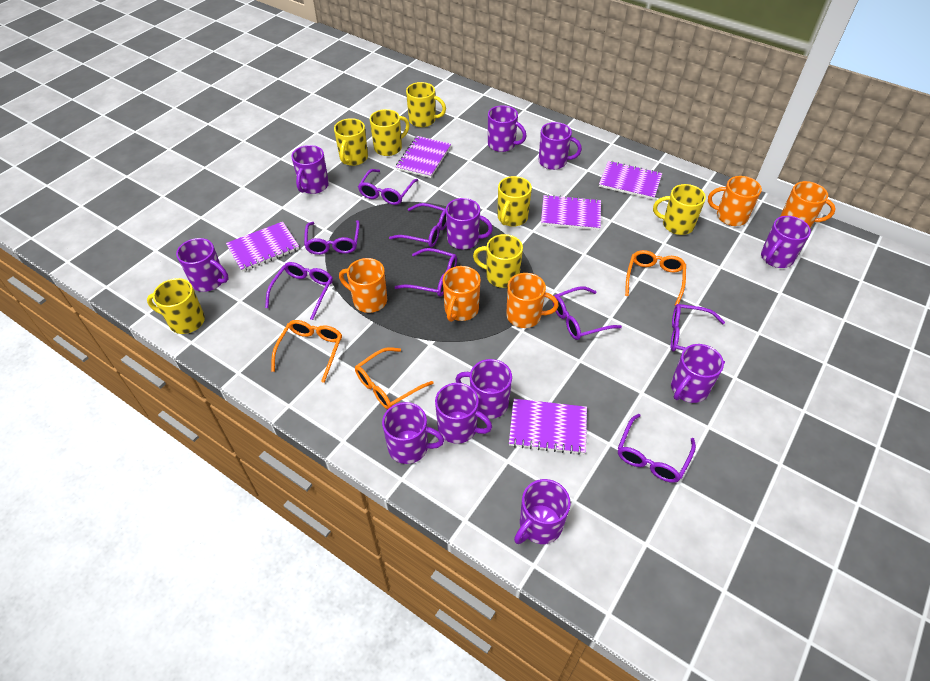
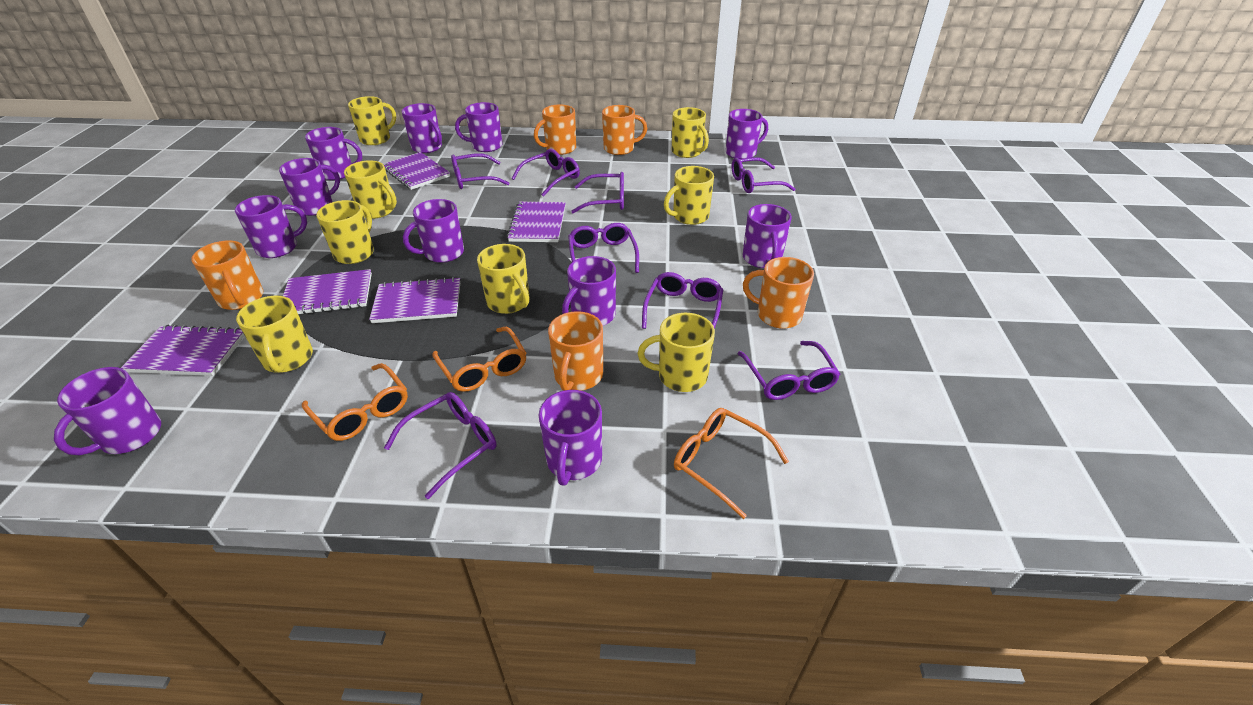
yellow mug: 7 -> 8

